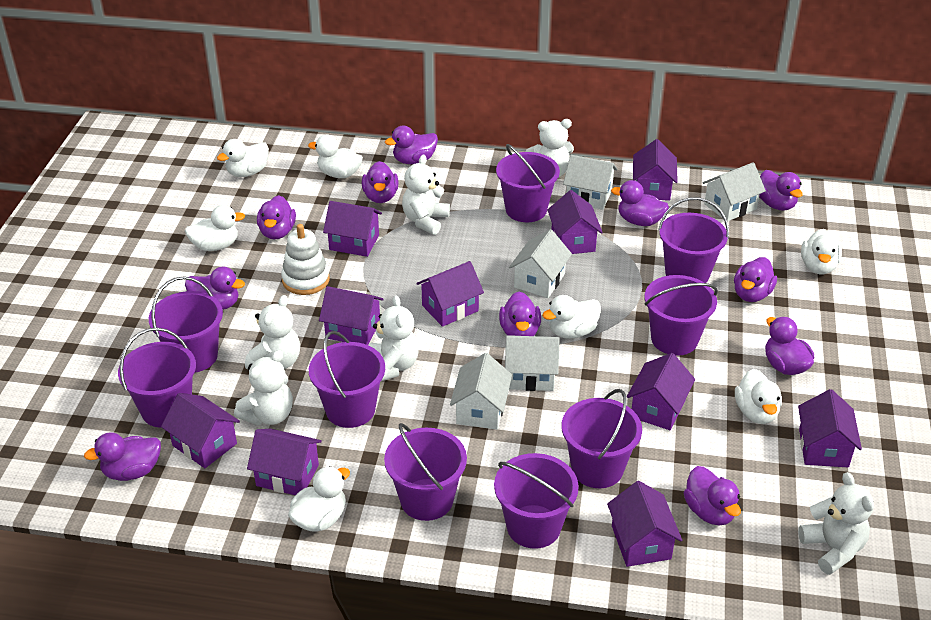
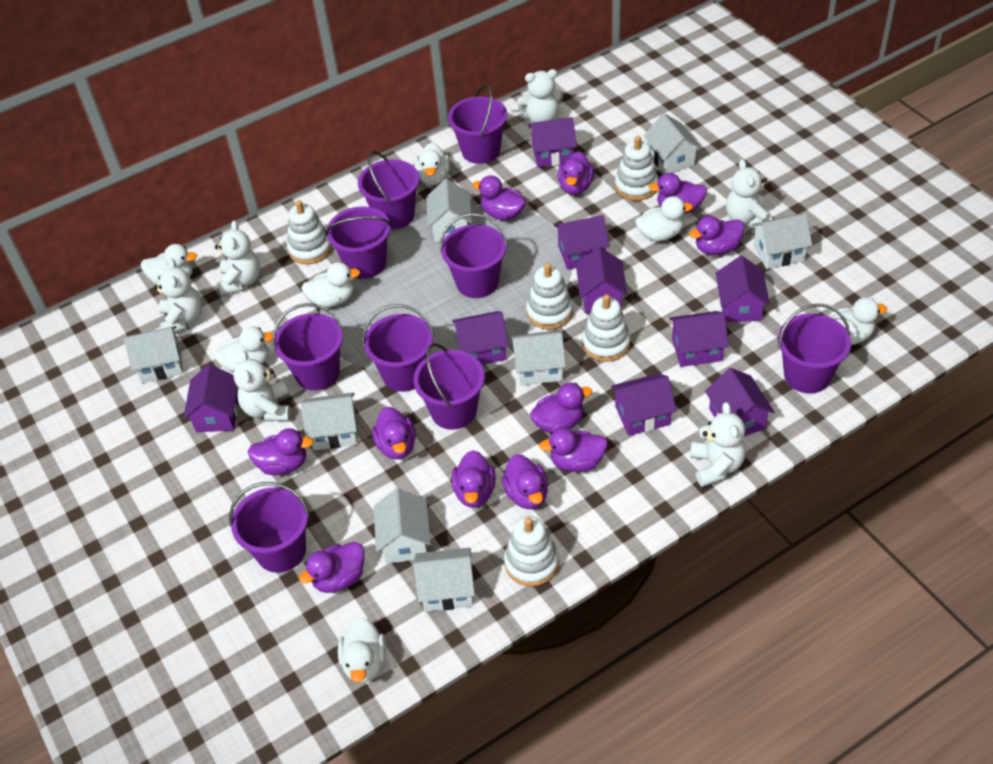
purple house: 10 -> 9
white house: 5 -> 8
white stacking toy: 1 -> 5

